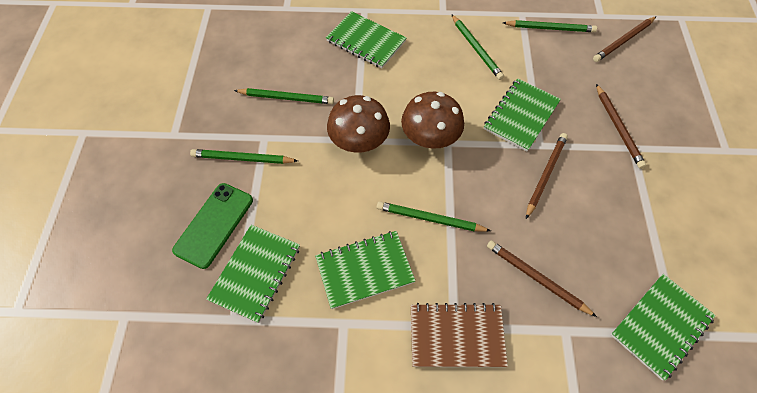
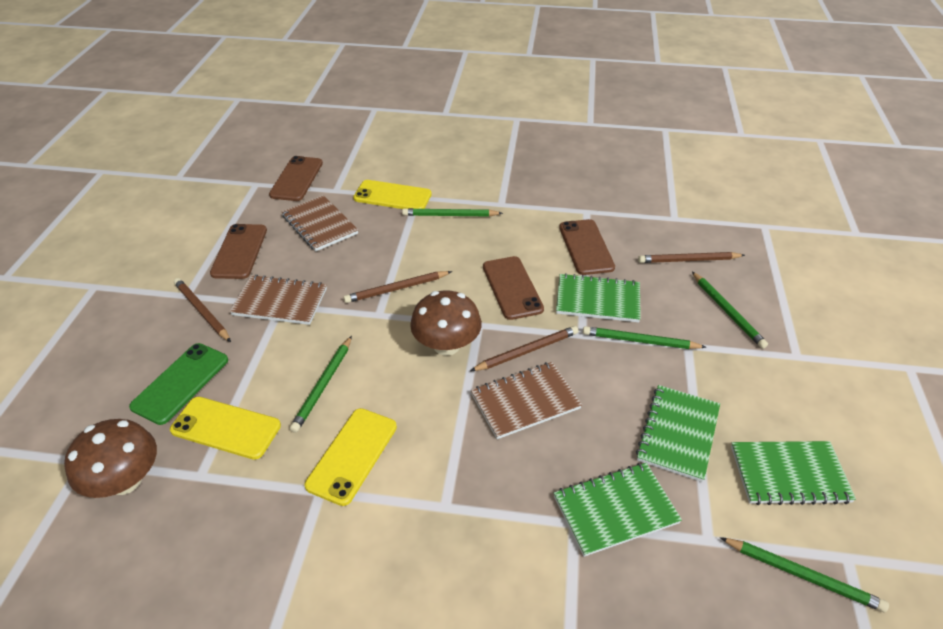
brown notebook: 1 -> 3
brown phone: 0 -> 4
green notebook: 5 -> 4
yellow phone: 0 -> 3

